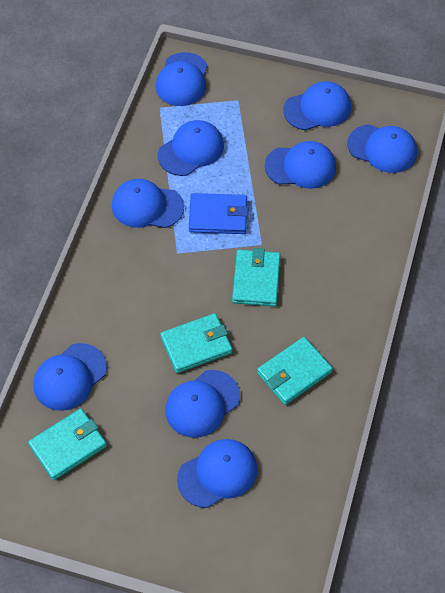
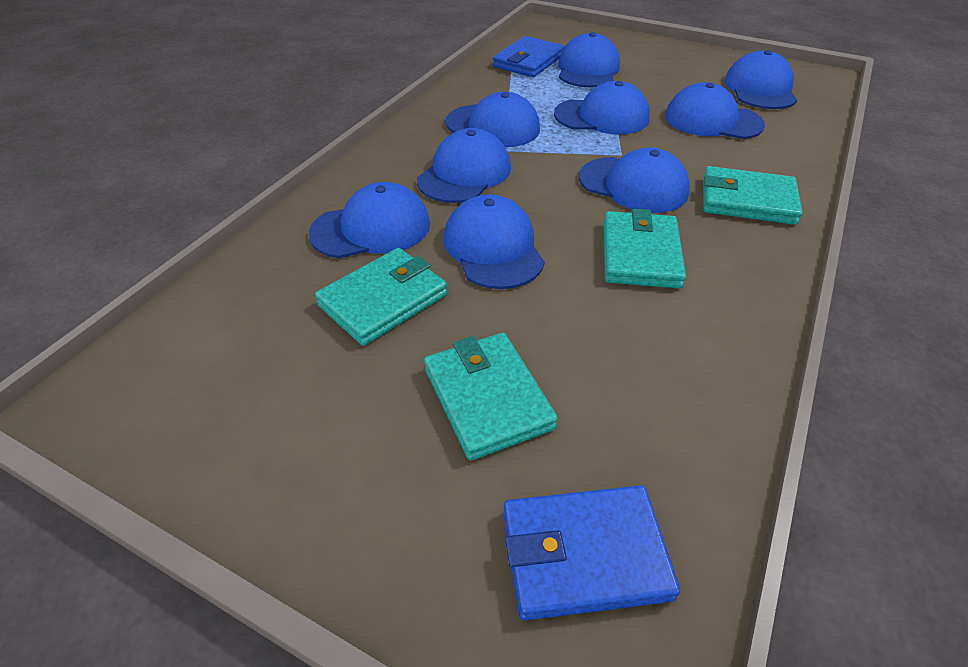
blue wallet: 1 -> 2

